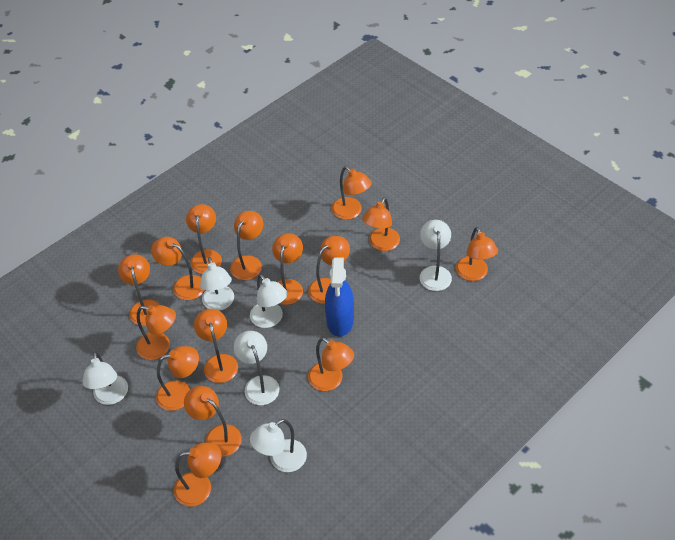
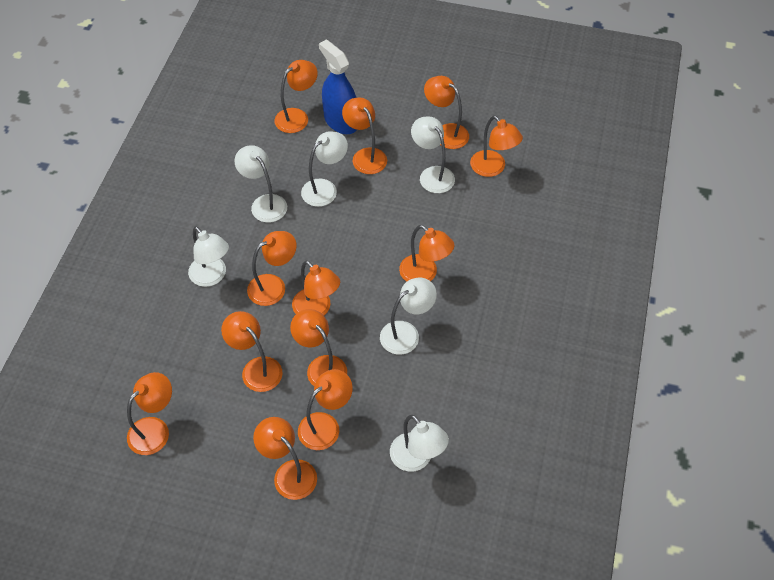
orange lamp: 15 -> 12

